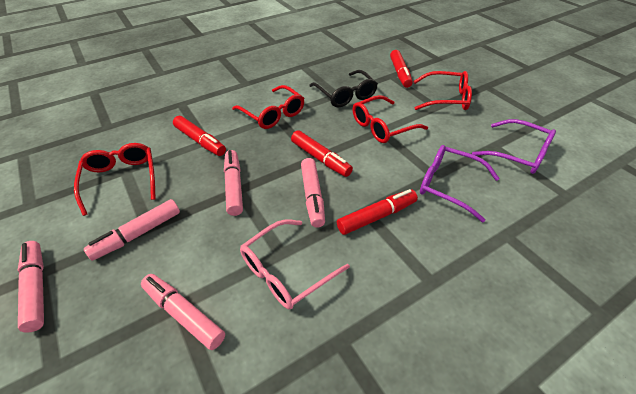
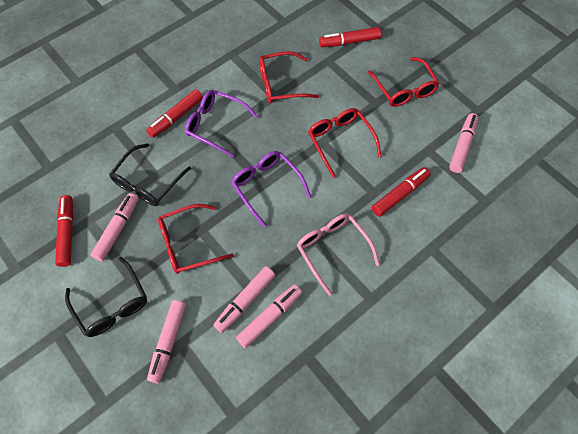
black glasses: 1 -> 2

